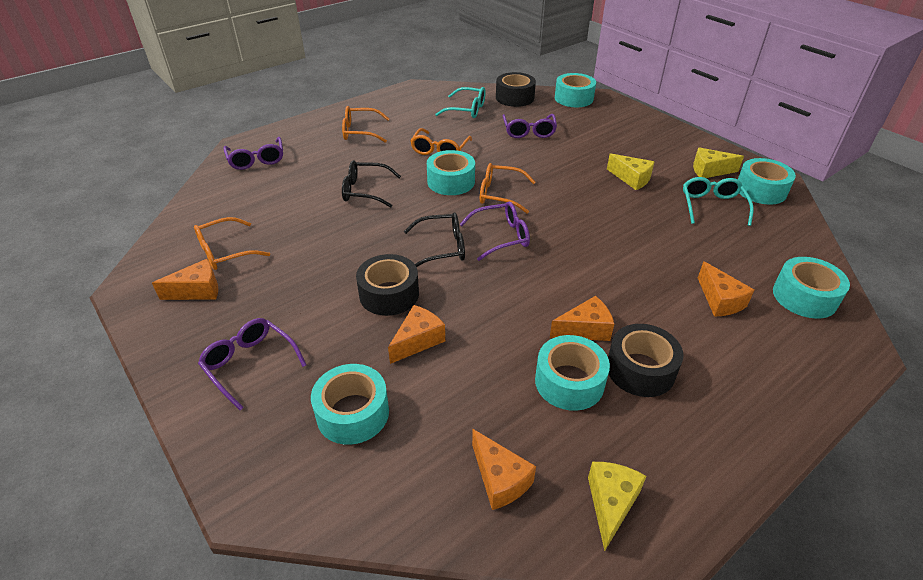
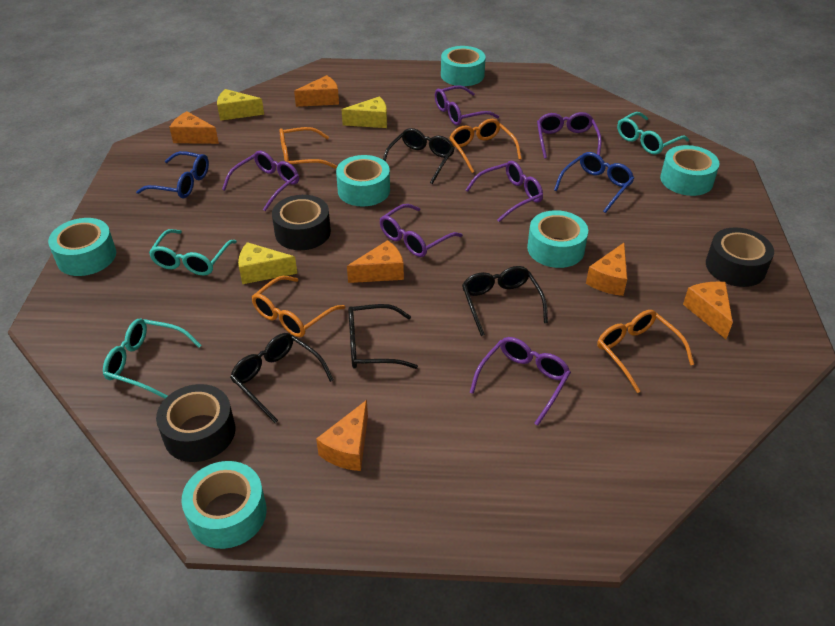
black glasses: 2 -> 4
blue glasses: 0 -> 2
orange cheese: 5 -> 6
purple glasses: 4 -> 6
turquoise glasses: 2 -> 3

